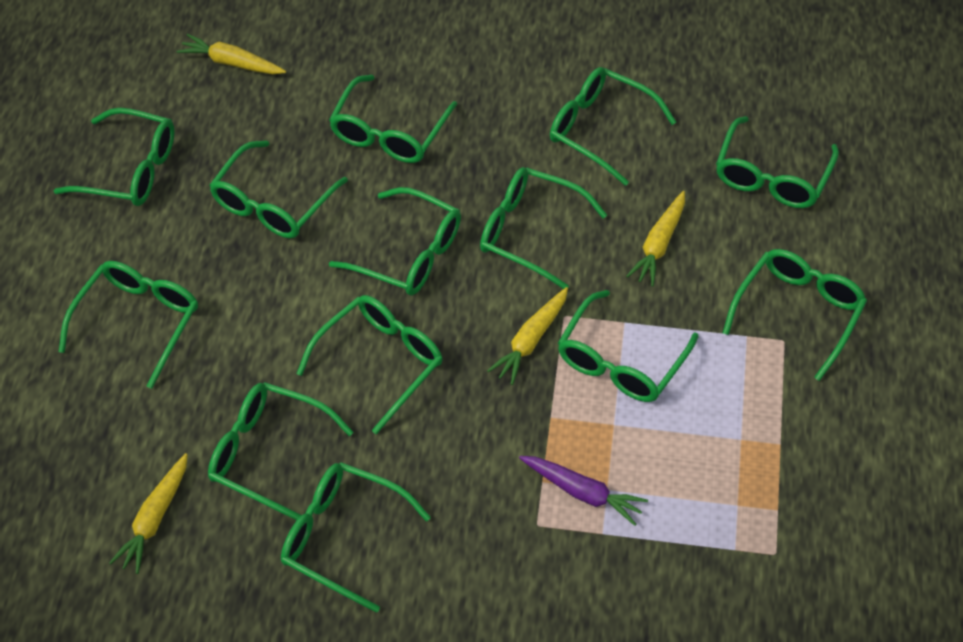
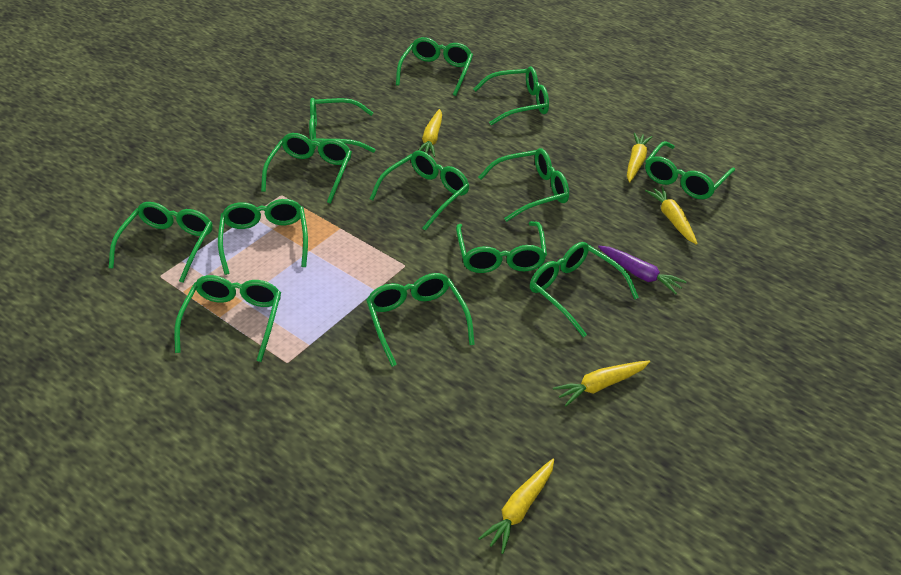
yellow carrot: 4 -> 5

